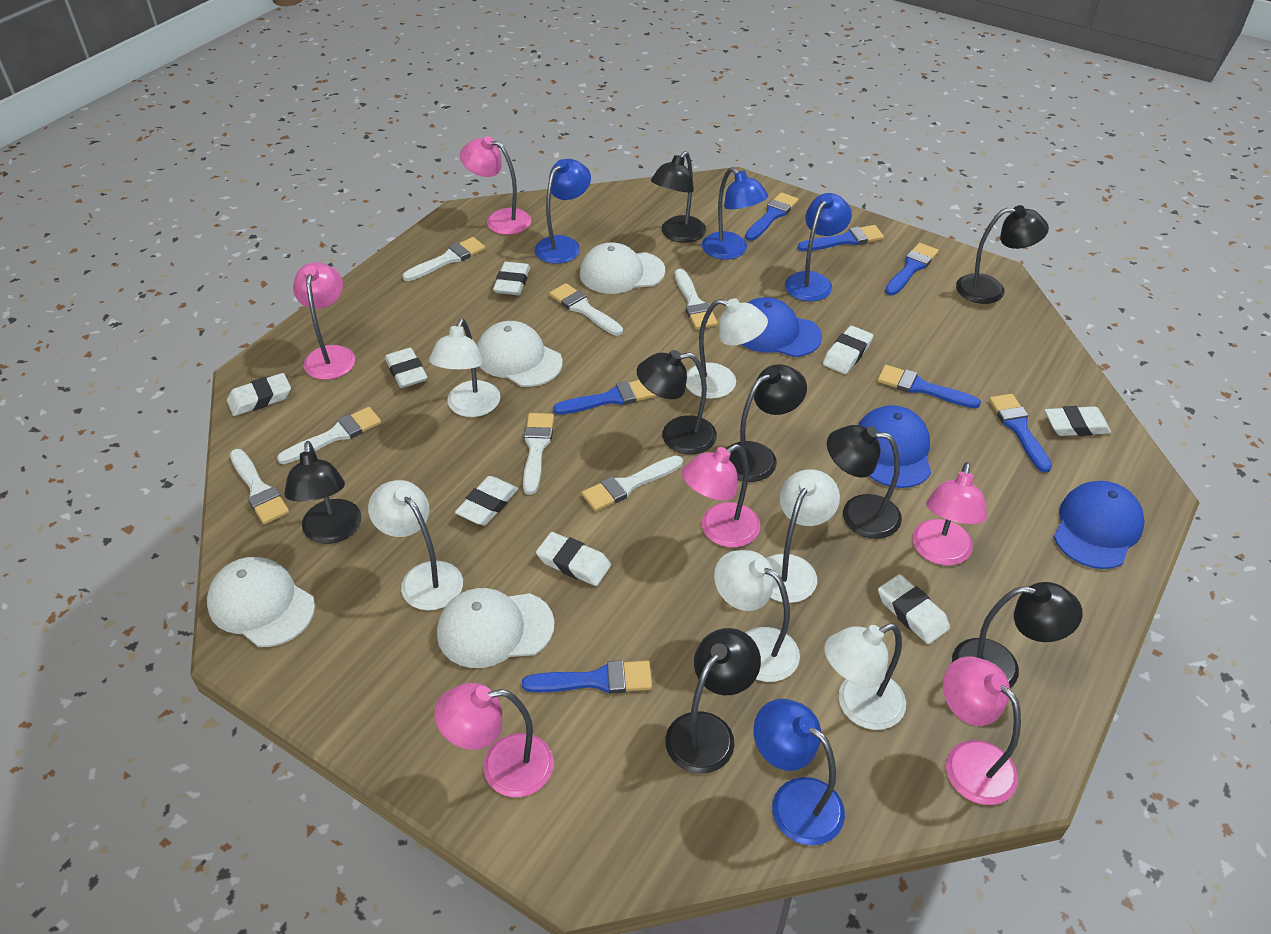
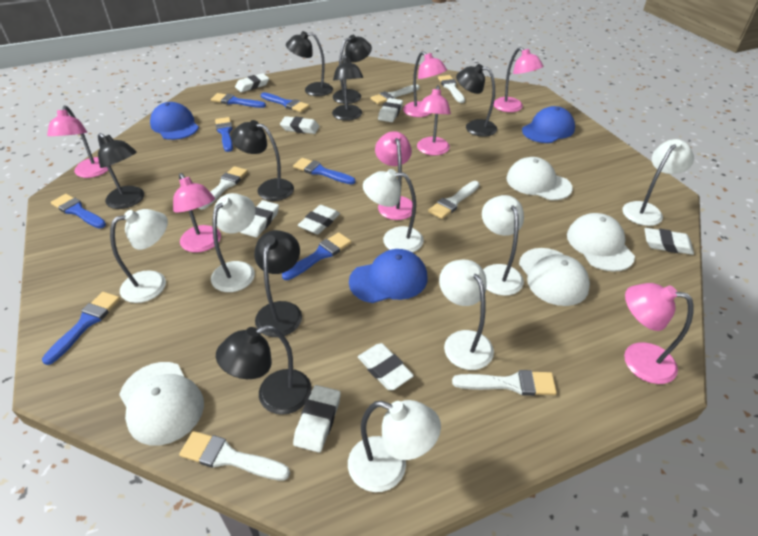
blue lamp: 4 -> 0
pink lamp: 6 -> 7
white brush: 7 -> 6
white lamp: 6 -> 7

